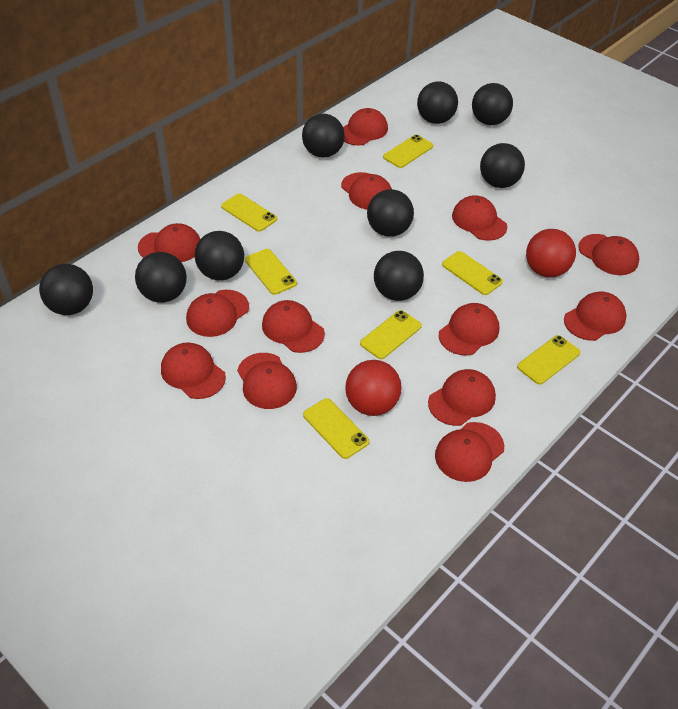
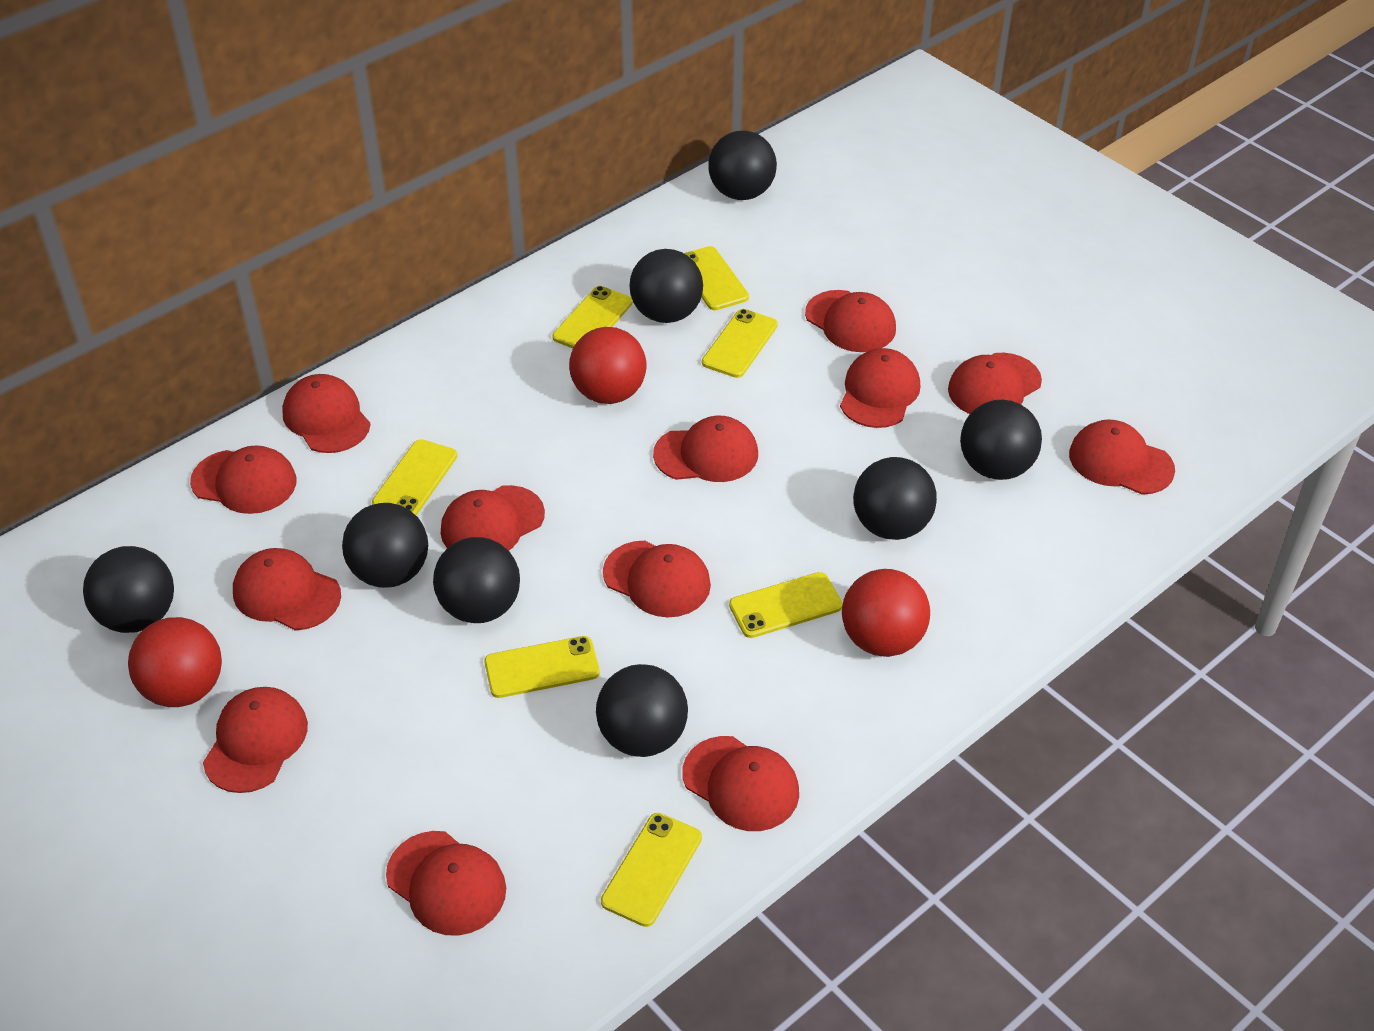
black ball: 9 -> 8
red ball: 2 -> 3

